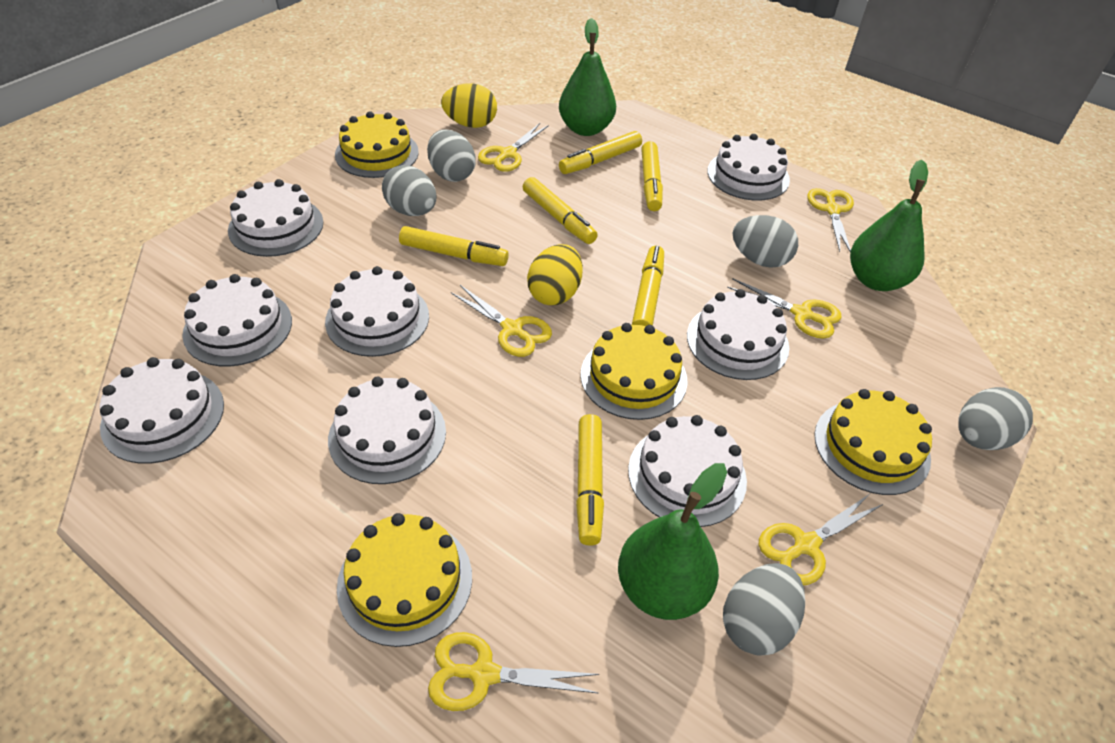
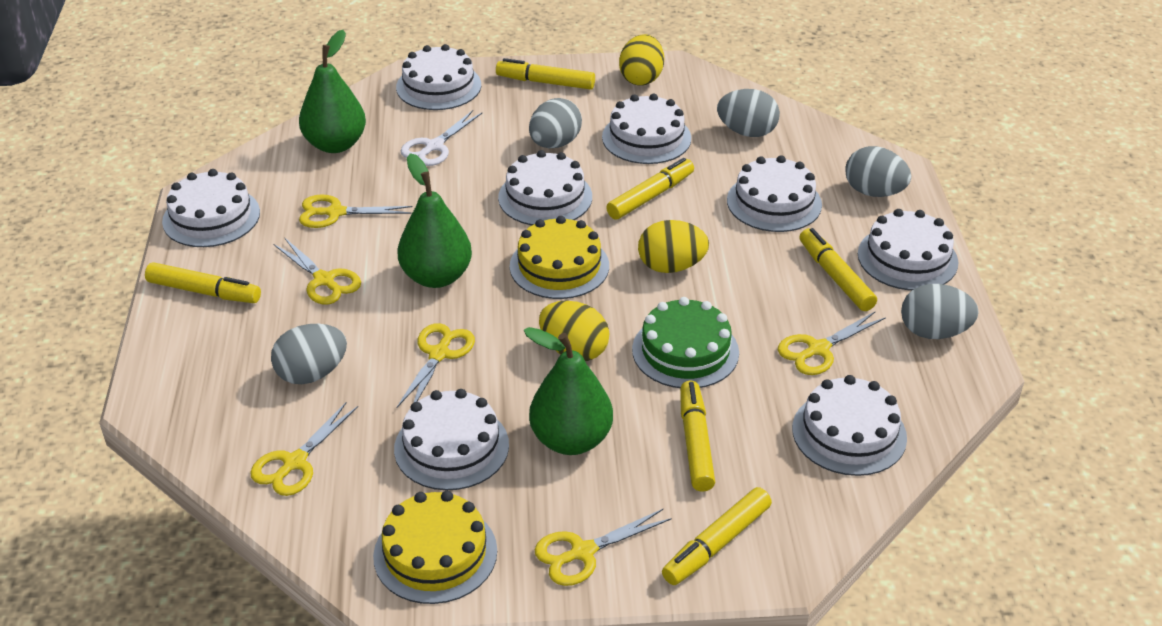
green cake: 0 -> 1
white scissors: 0 -> 1
yellow cake: 4 -> 2
yellow egg: 2 -> 3

